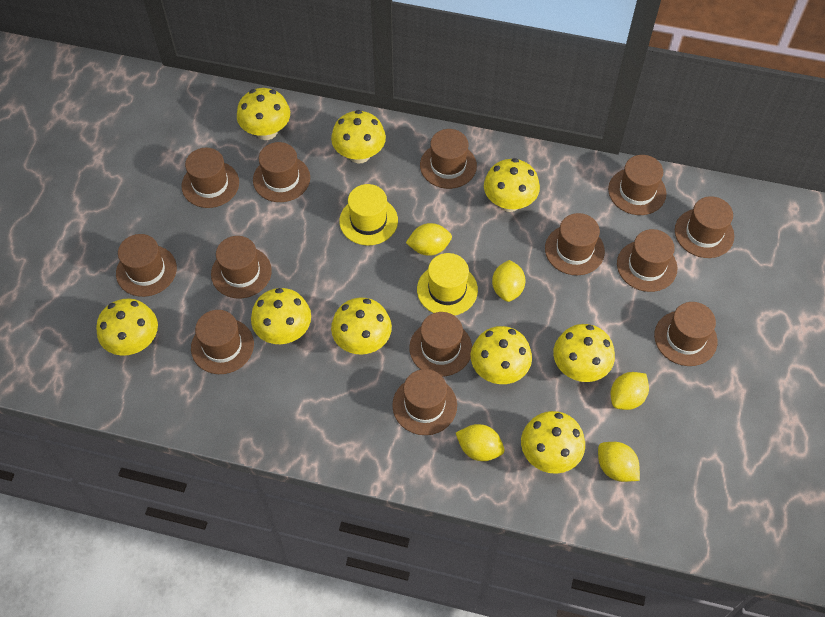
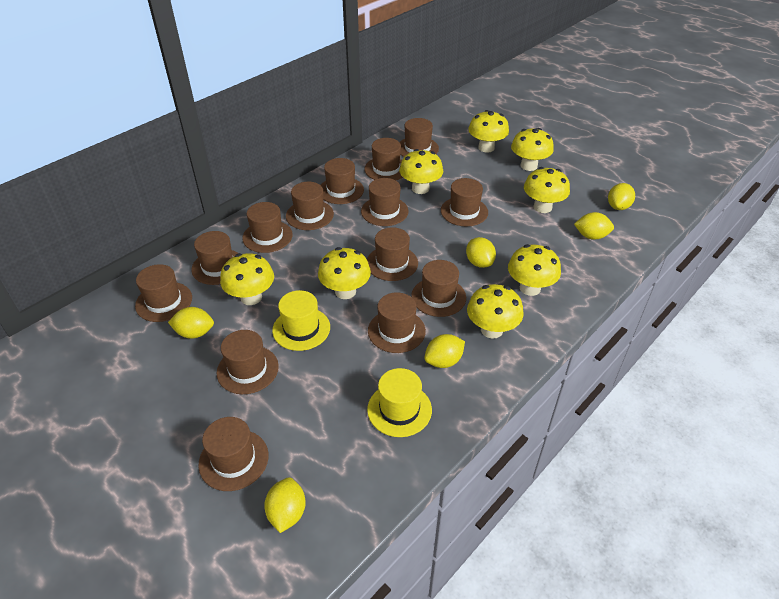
brown hat: 13 -> 14
yellow lemon: 5 -> 6
yellow mushroom: 9 -> 8

